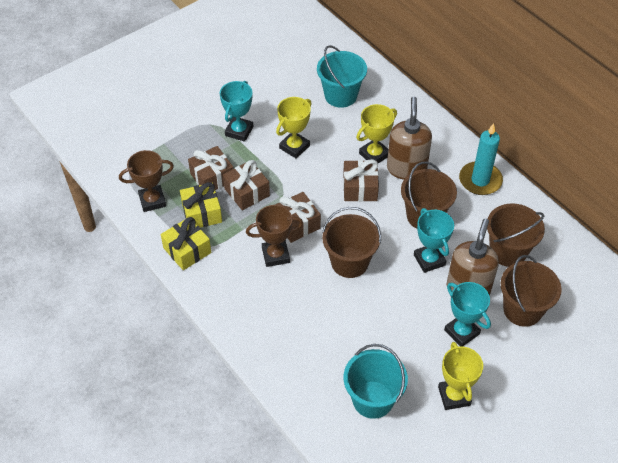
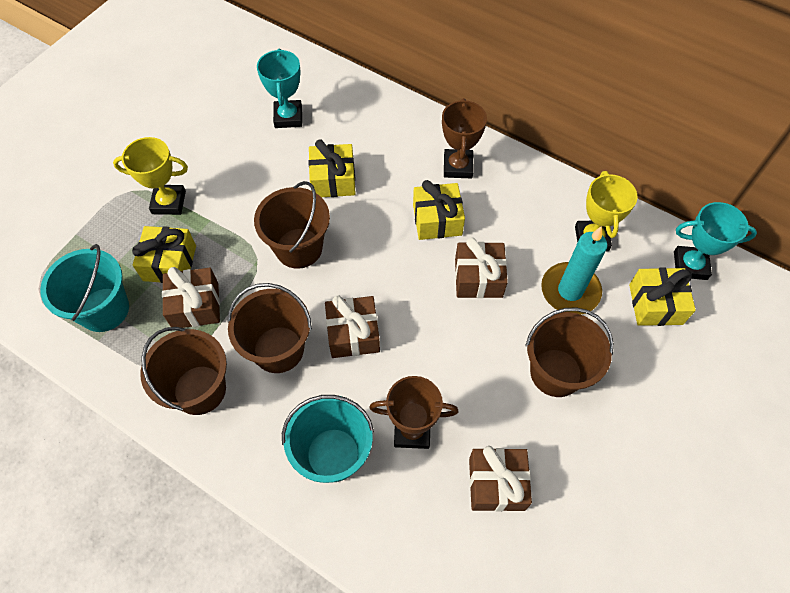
brown soap dispenser: 2 -> 0
turquoise trophy: 3 -> 2
yellow gift: 2 -> 4
yellow trophy: 3 -> 2

